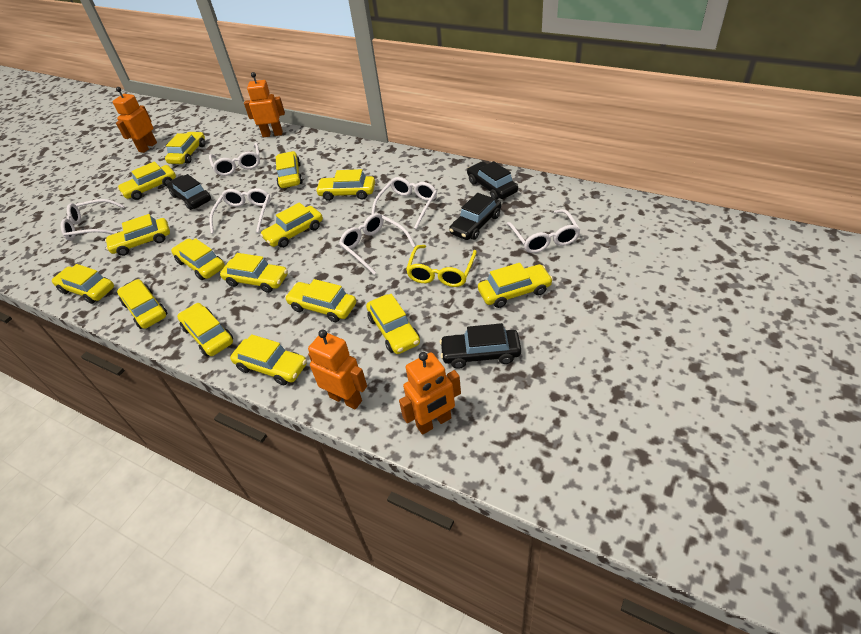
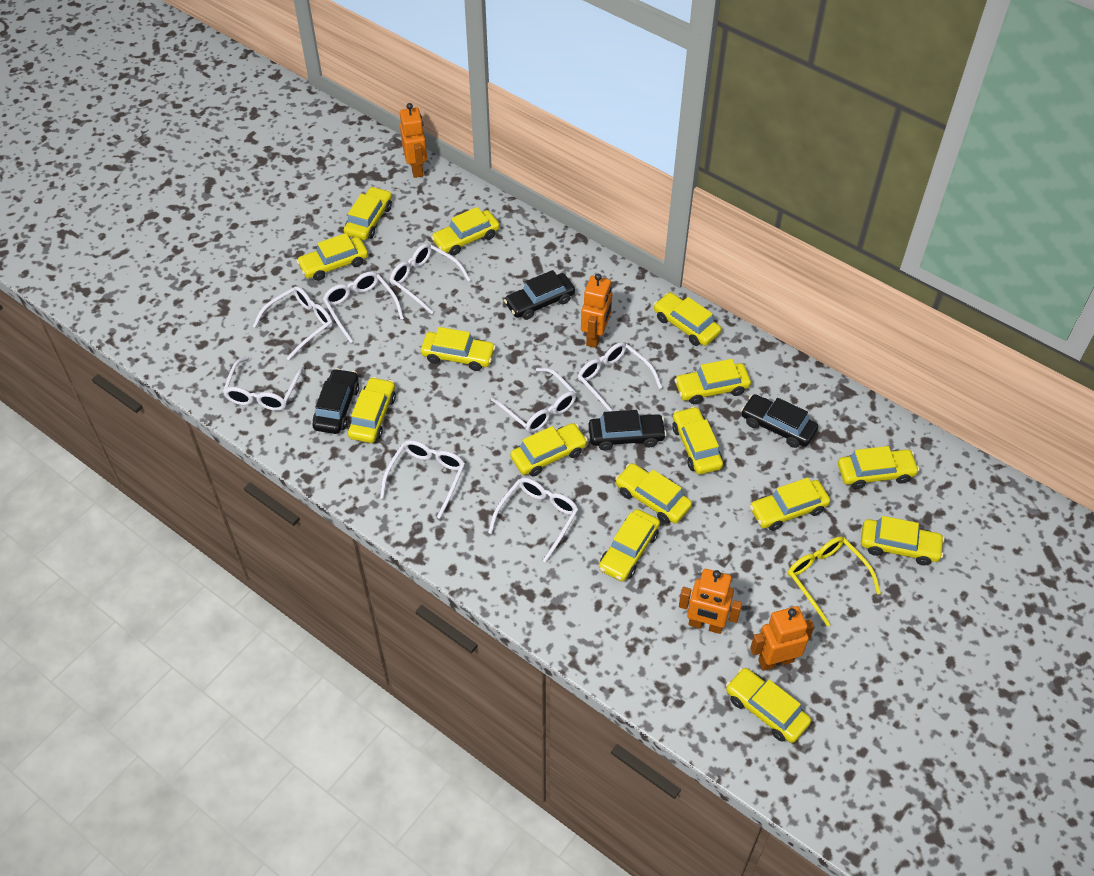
white glasses: 6 -> 8

